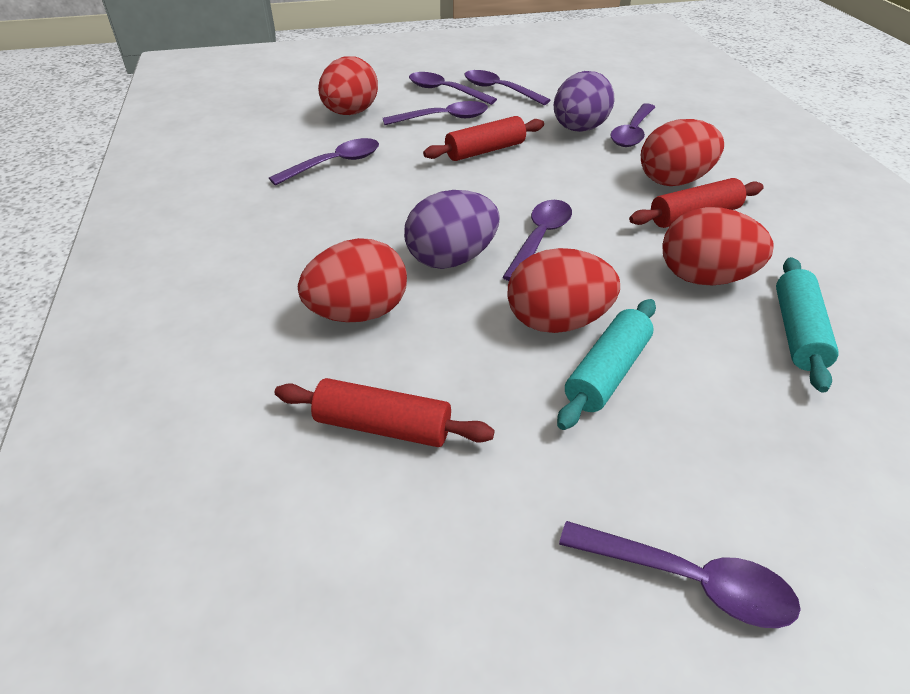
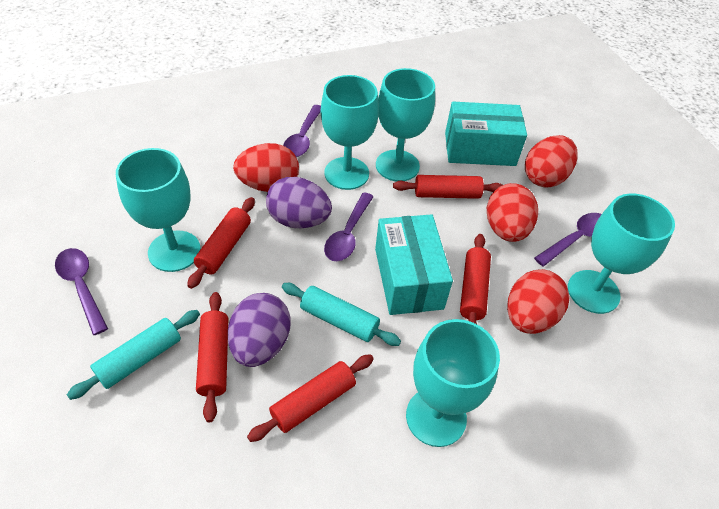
purple spoon: 7 -> 4
red egg: 5 -> 4
red rolling pin: 3 -> 5
turquoise box: 0 -> 2
turquoise goblet: 0 -> 5

